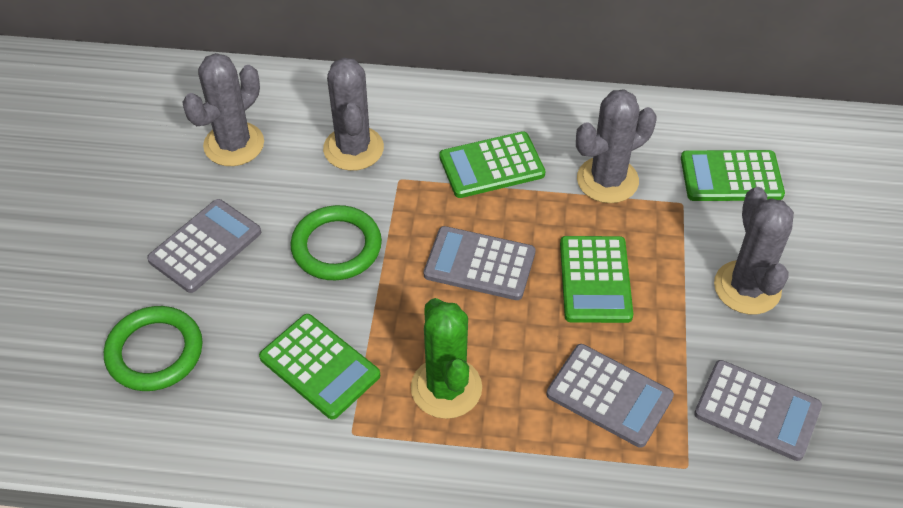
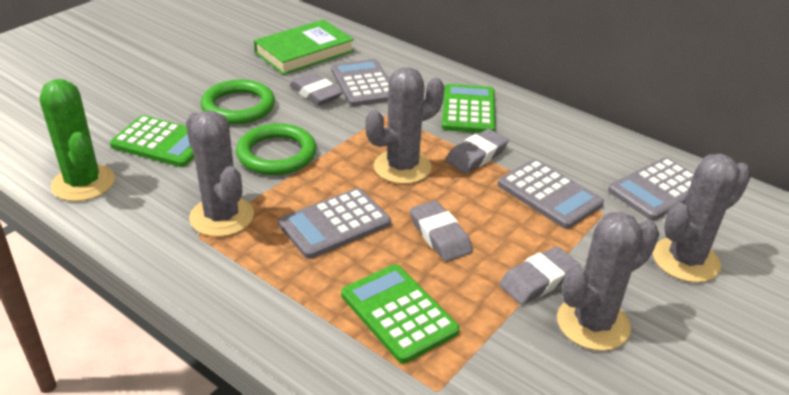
green book: 0 -> 1
green calculator: 4 -> 3
grey eraser: 0 -> 4

